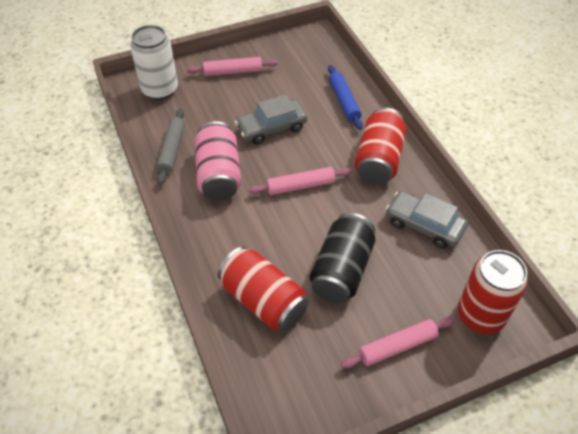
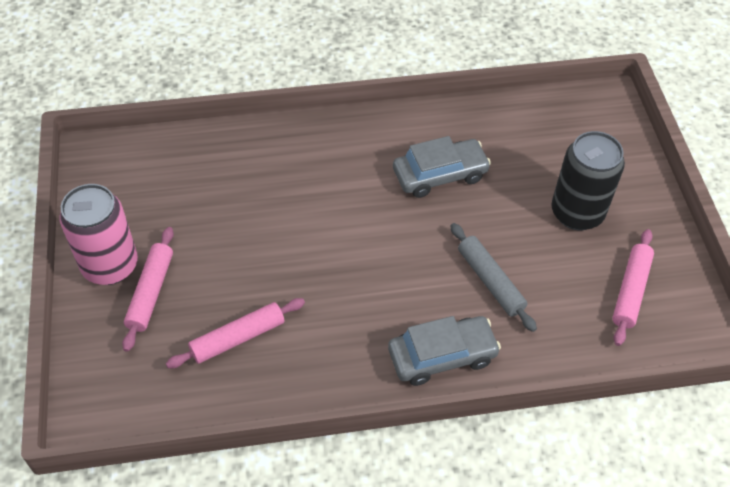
blue rolling pin: 1 -> 0
red can: 3 -> 0
white can: 1 -> 0

